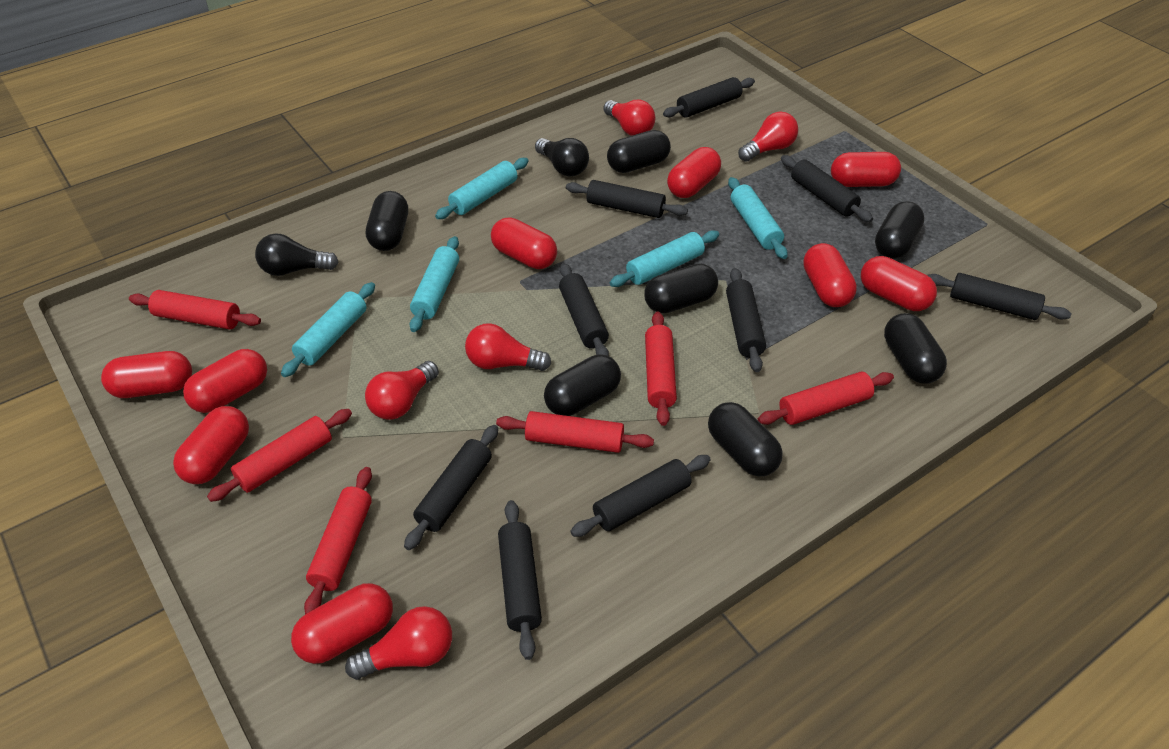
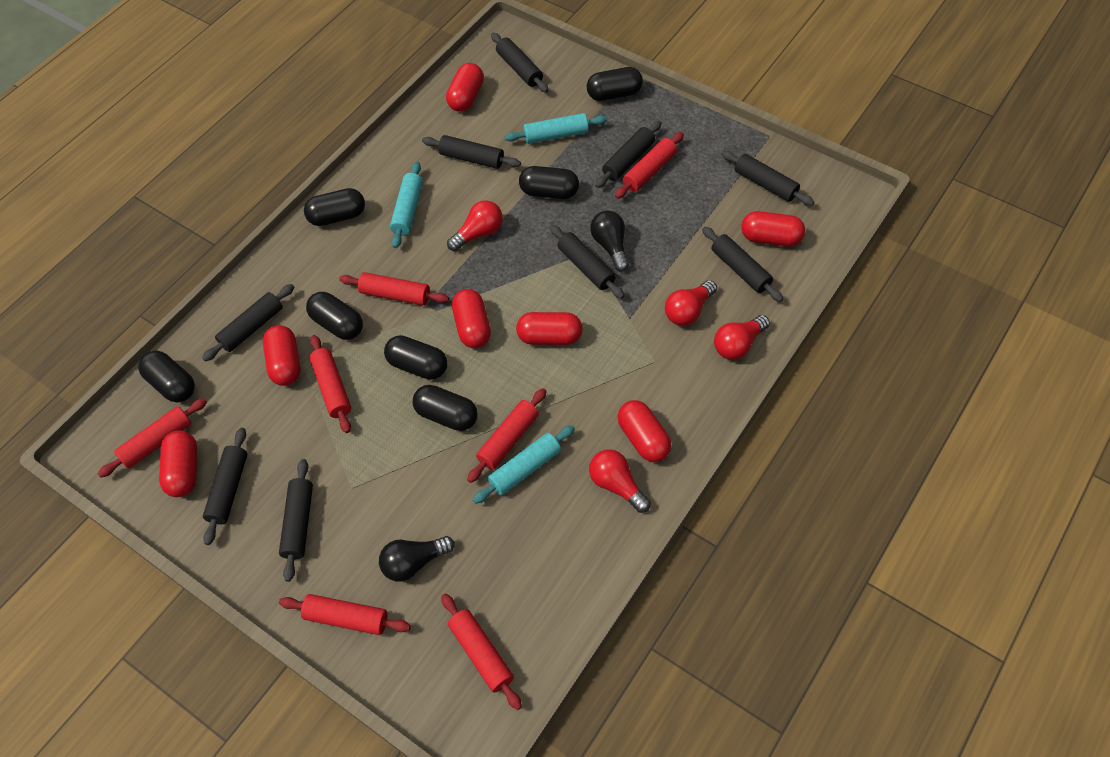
red capsule: 9 -> 7
red light bulb: 5 -> 4
red rolling pin: 6 -> 7
turquoise rolling pin: 5 -> 3

